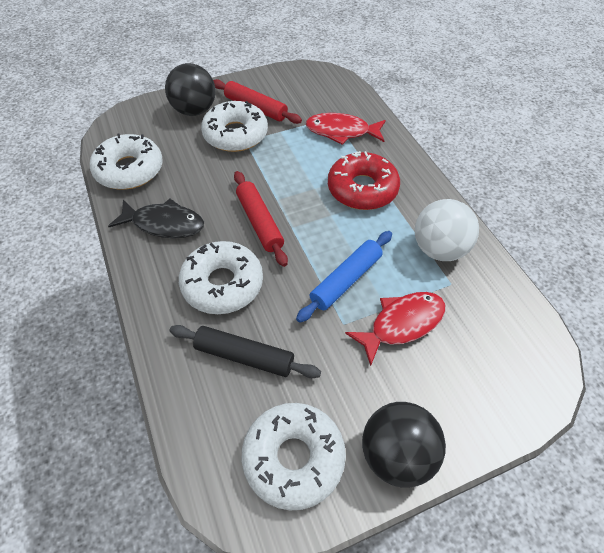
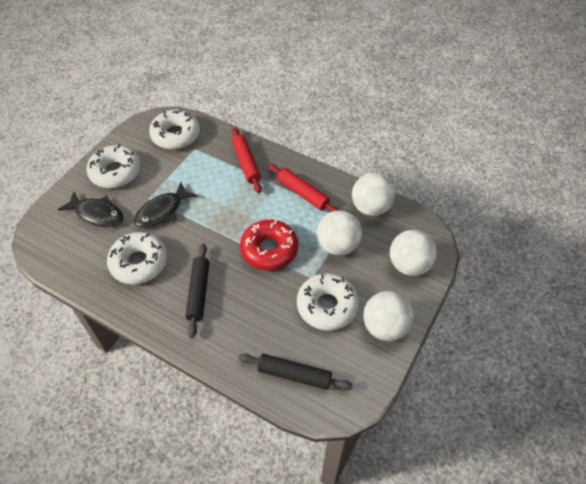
black ball: 2 -> 0
black fish: 1 -> 2
black rolling pin: 1 -> 2
blue rolling pin: 1 -> 0
red fish: 2 -> 0
white ball: 1 -> 4

